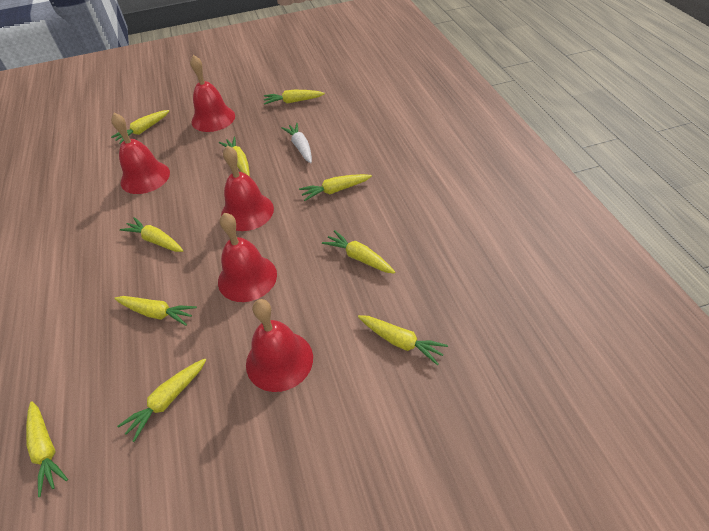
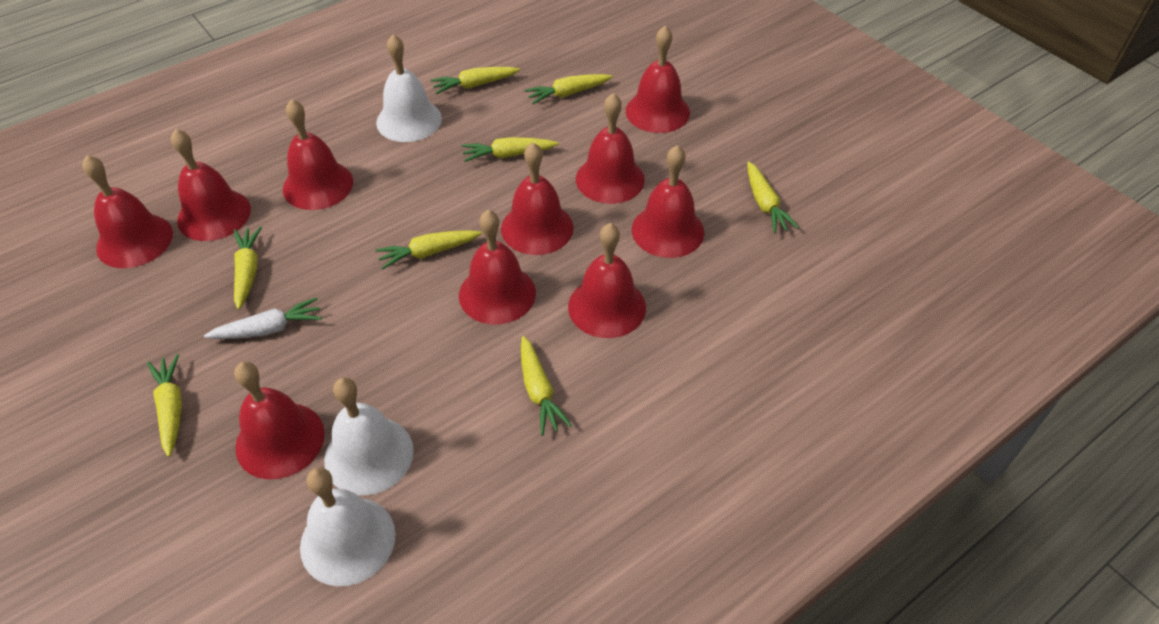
red bell: 5 -> 10
white bell: 0 -> 3
yellow carrot: 10 -> 8

